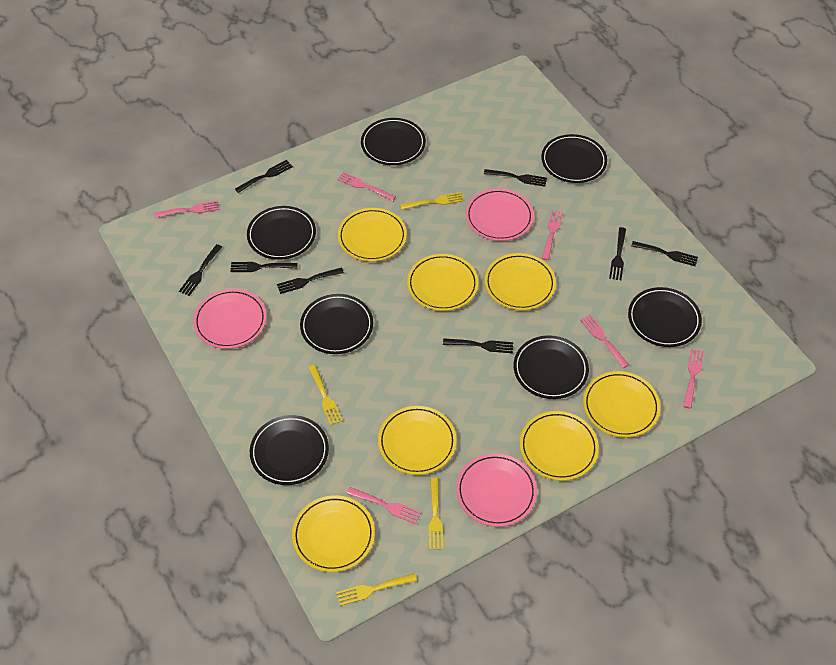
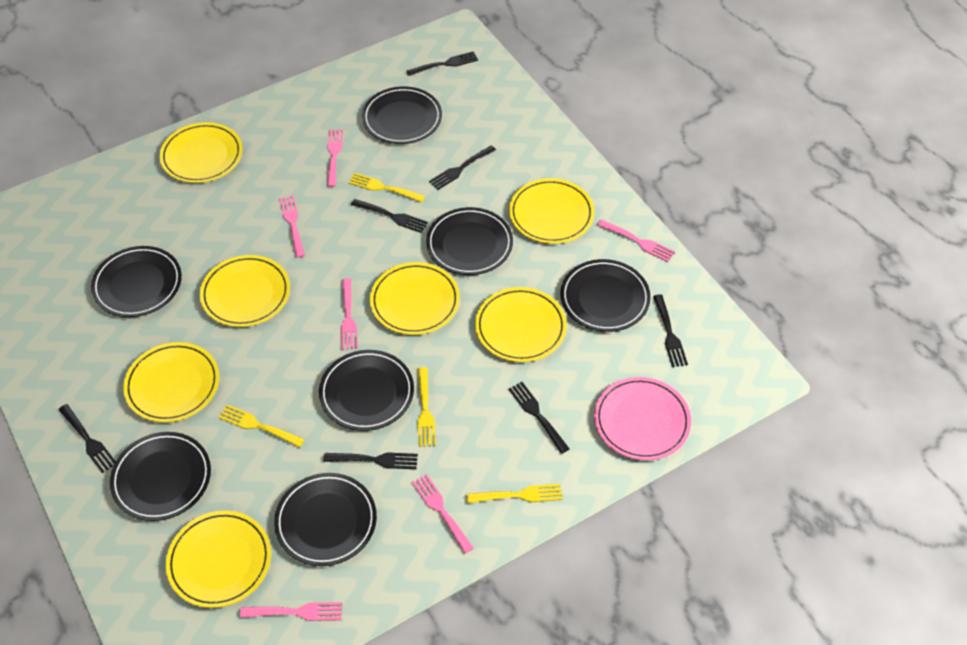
black fork: 8 -> 7
pink plate: 3 -> 1

